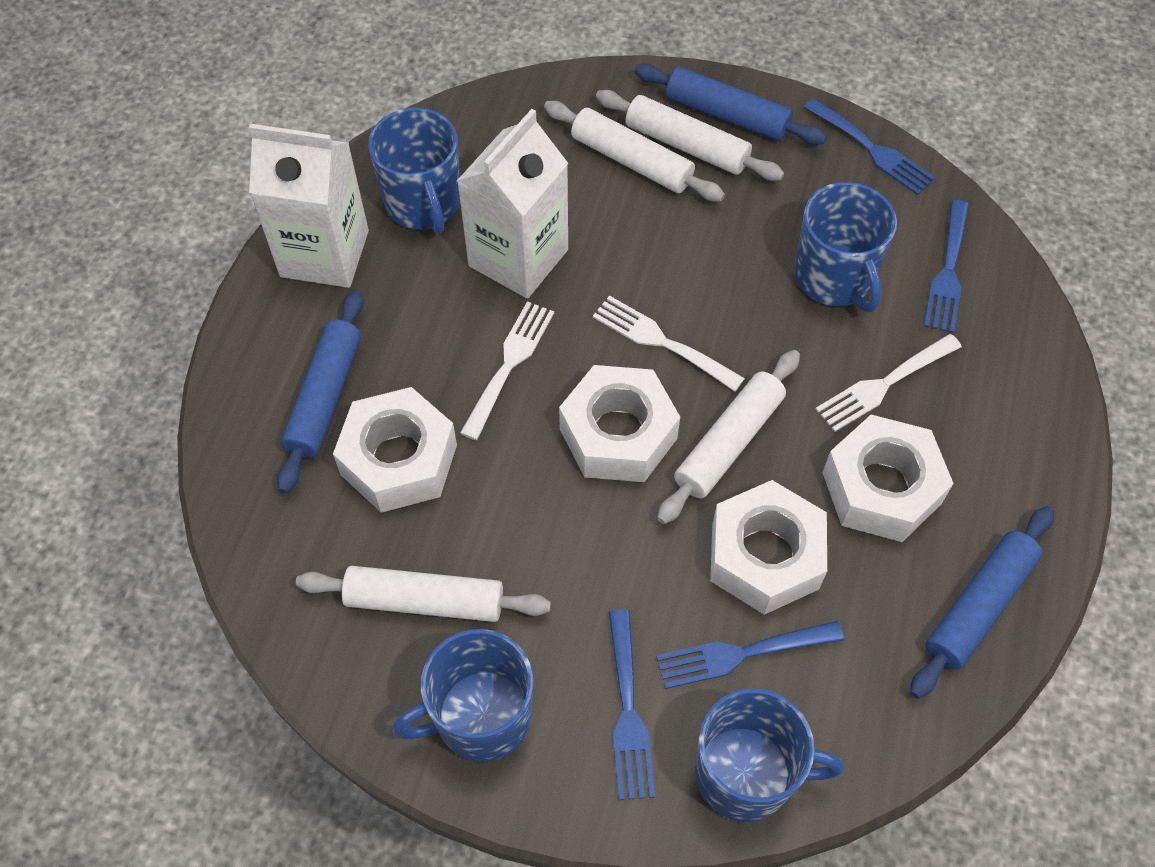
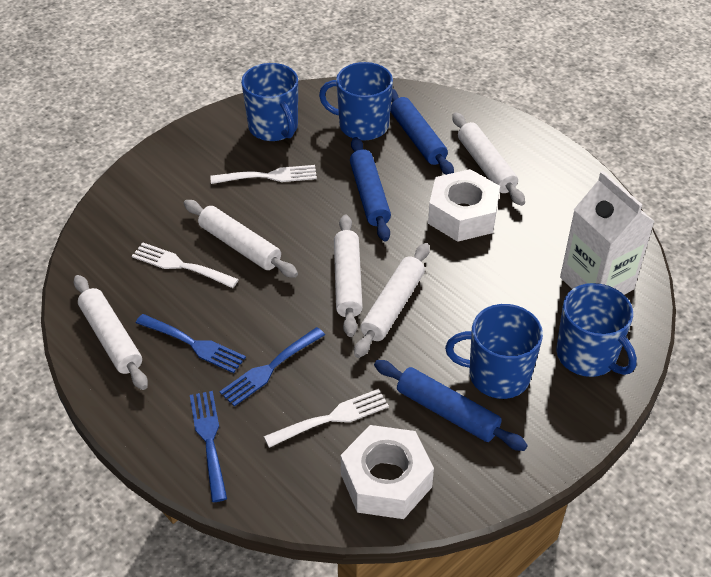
blue fork: 4 -> 3
white carton: 2 -> 1
white nut: 4 -> 2
white rolling pin: 4 -> 5

